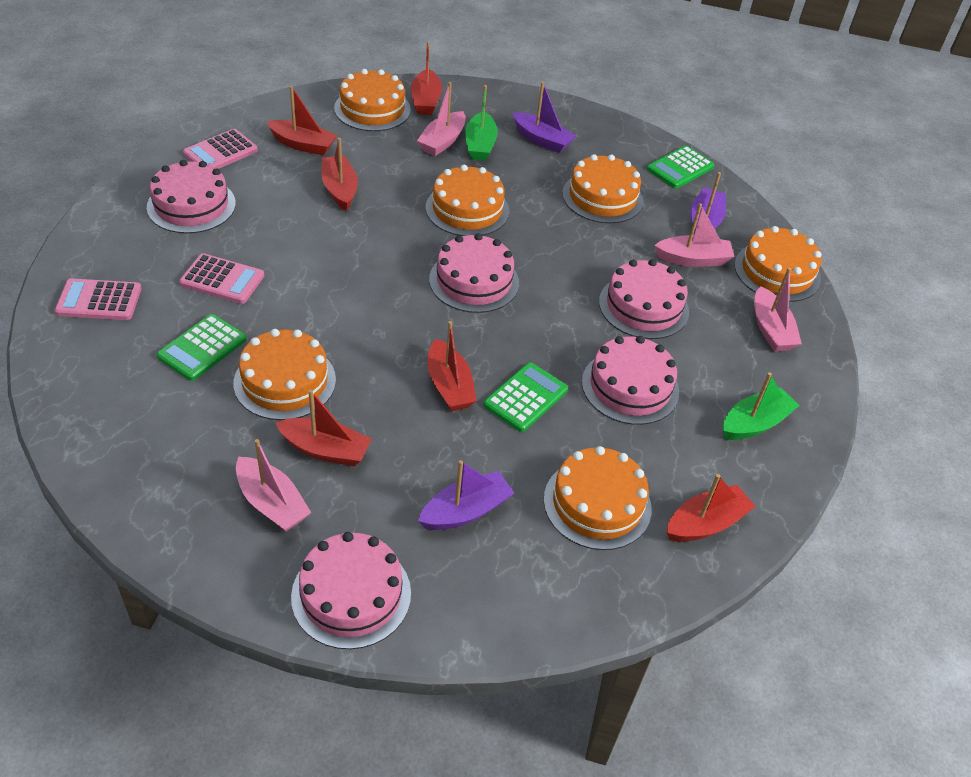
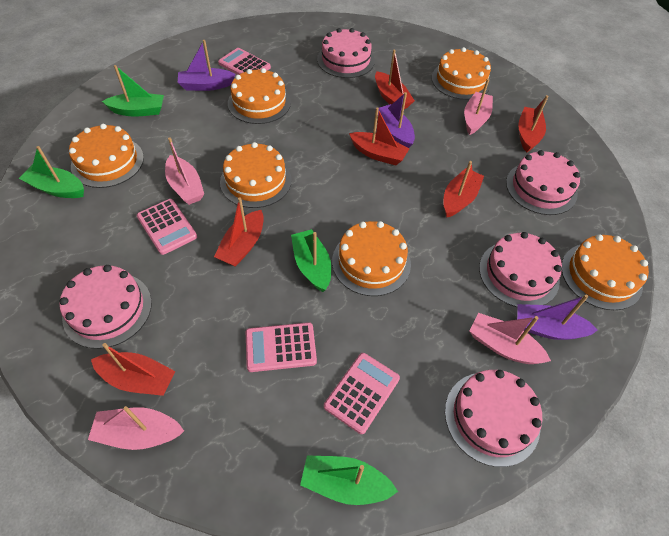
green boat: 2 -> 4
green calculator: 3 -> 0
pink calculator: 3 -> 4

